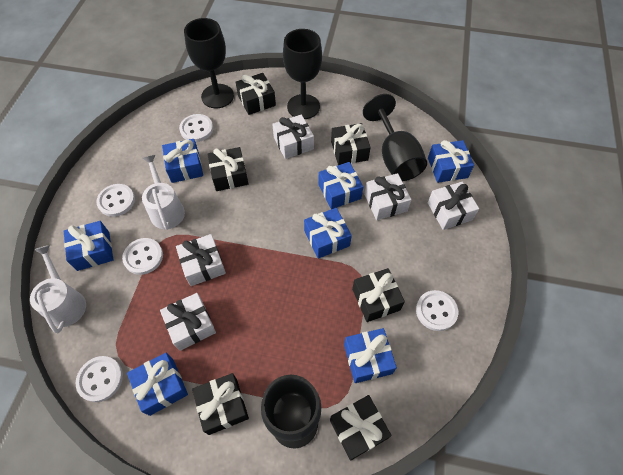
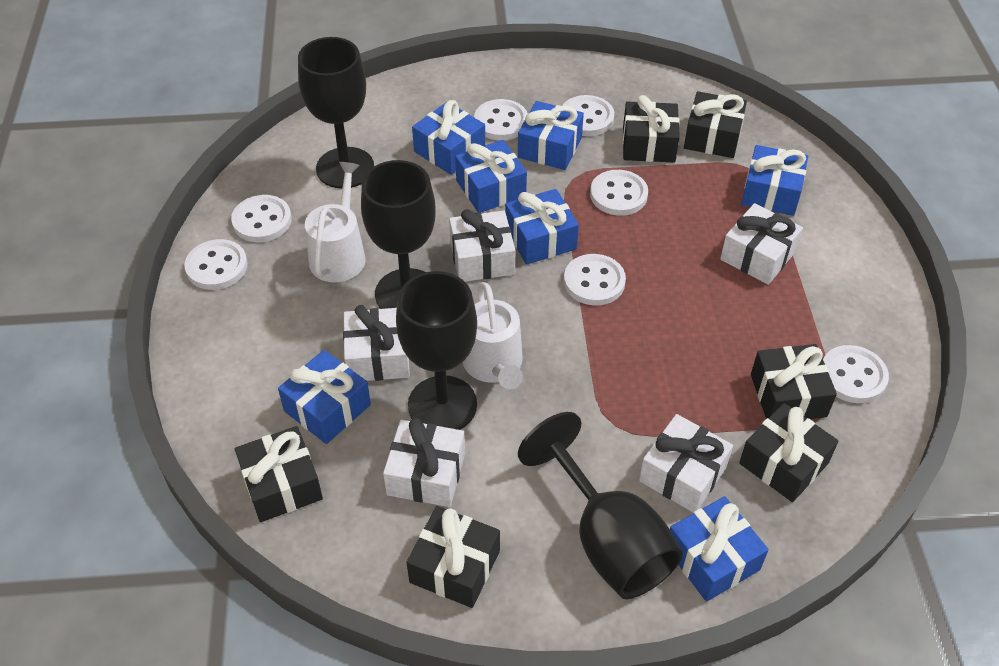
white button: 5 -> 7

